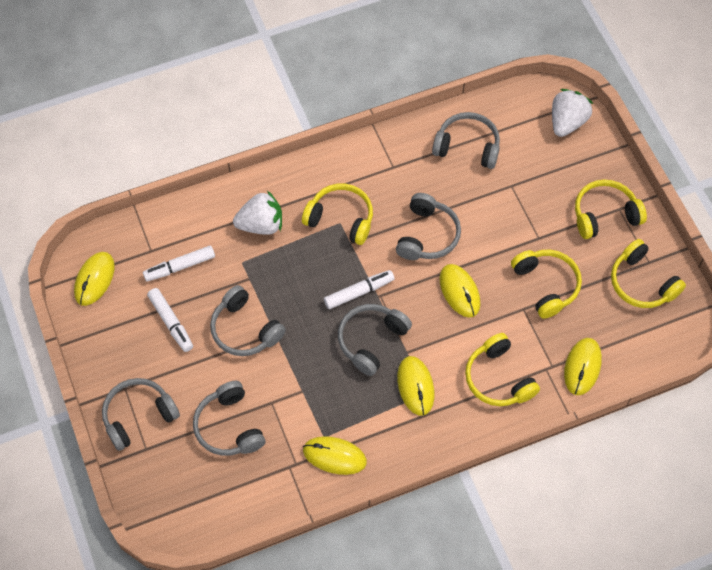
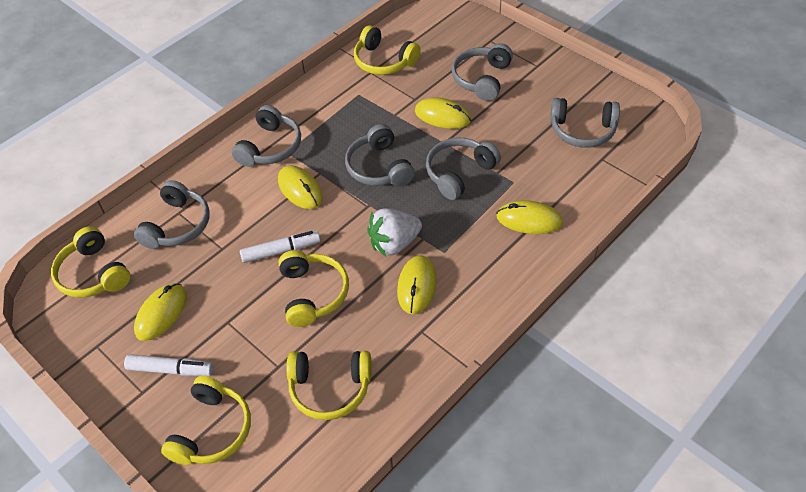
white marker: 3 -> 2
white strawberry: 2 -> 1

